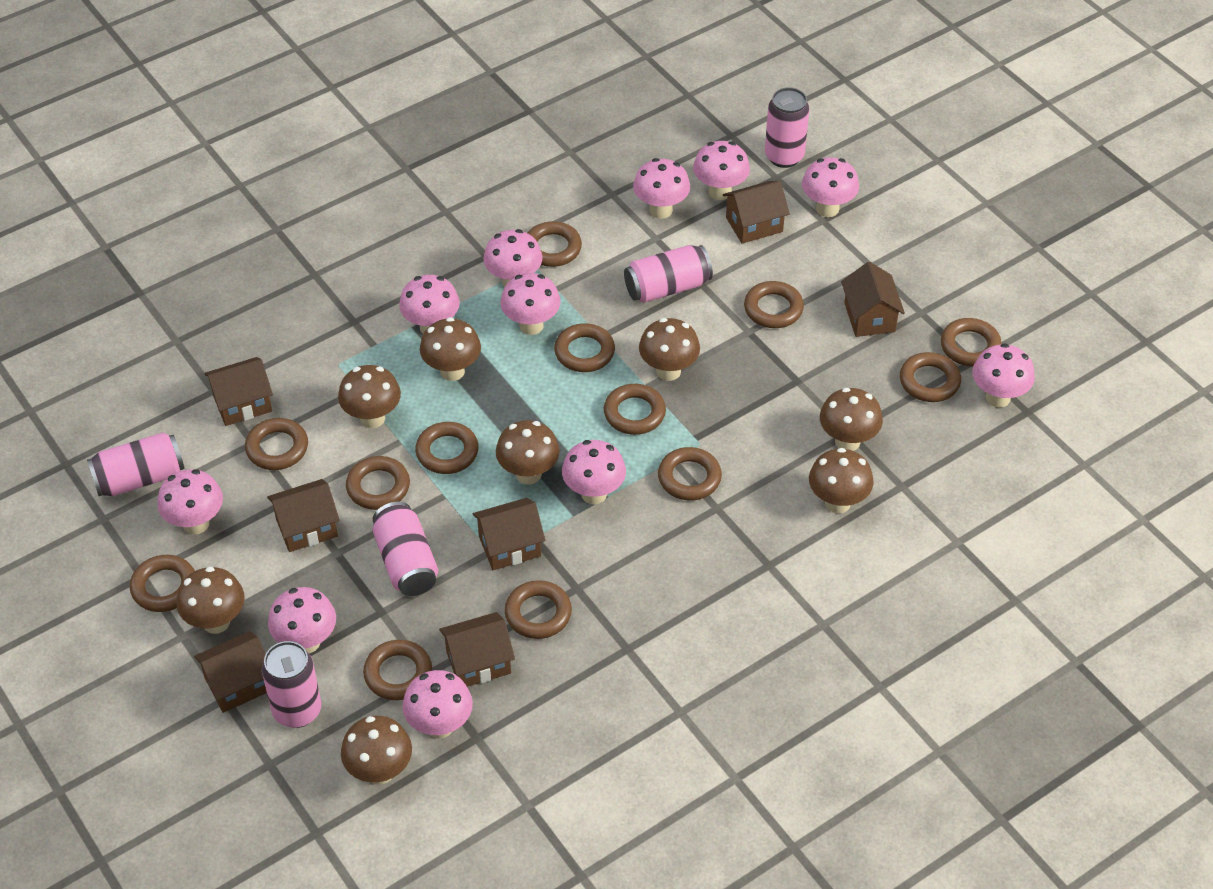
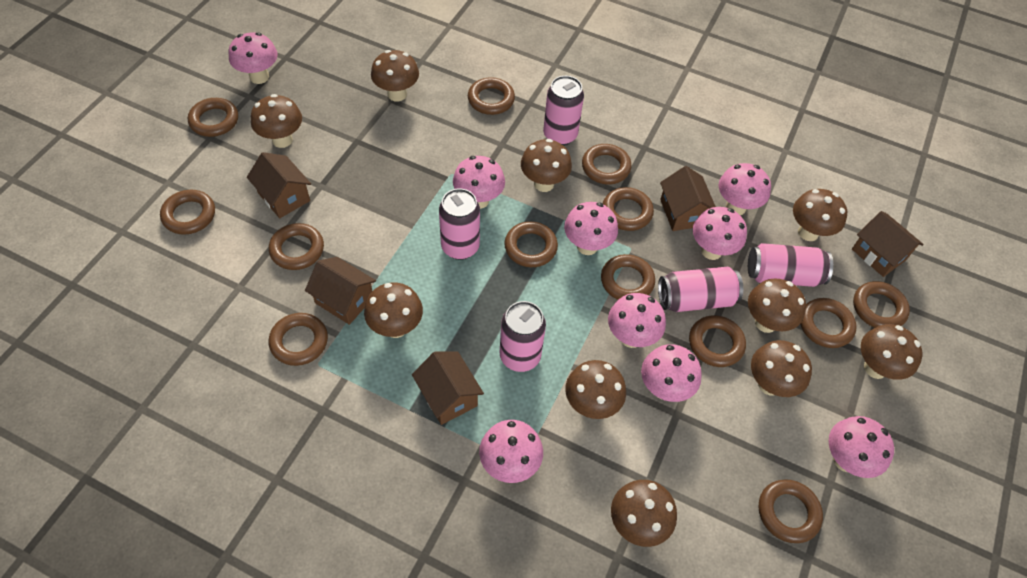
brown house: 7 -> 5
brown mushroom: 8 -> 10
pink mushroom: 11 -> 9

